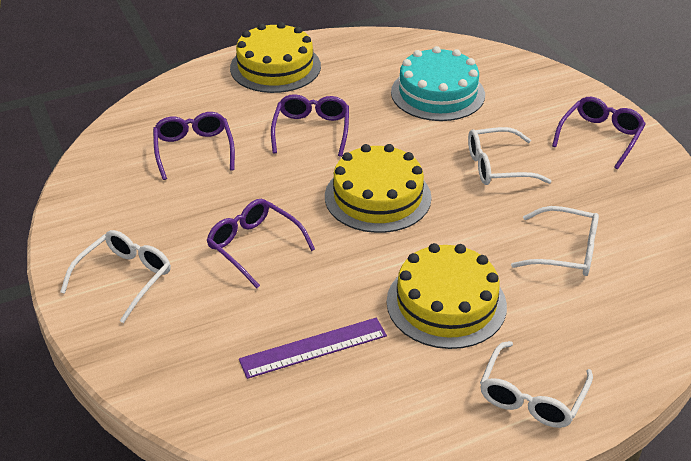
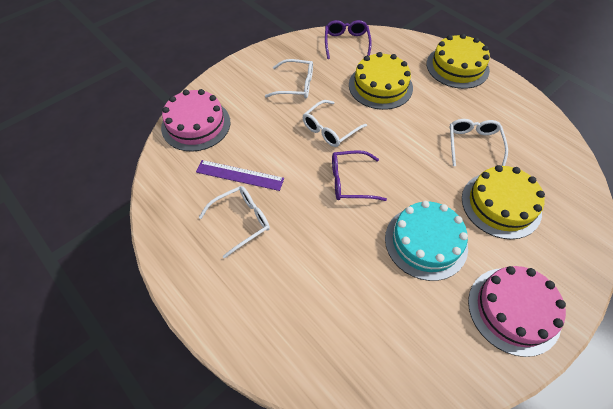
pink cake: 0 -> 2
purple glasses: 4 -> 2

